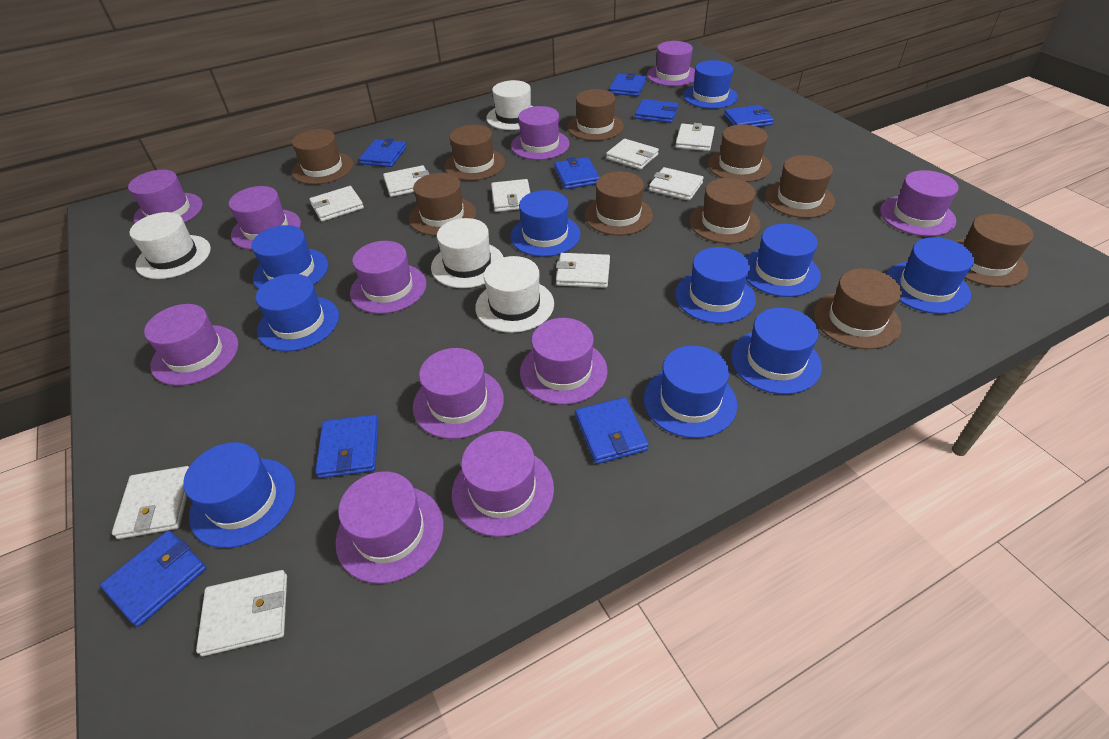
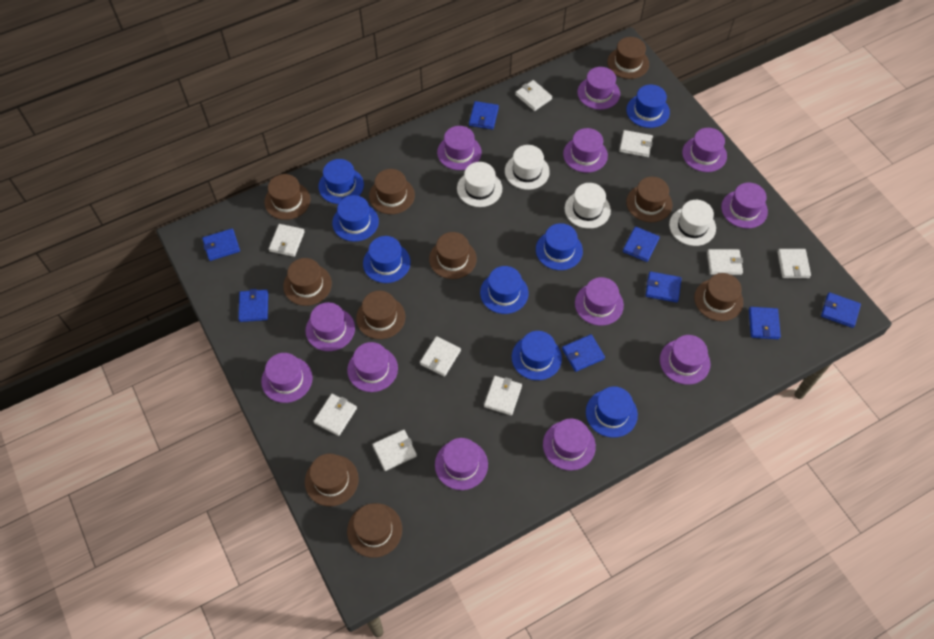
blue hat: 10 -> 8
purple hat: 11 -> 12

